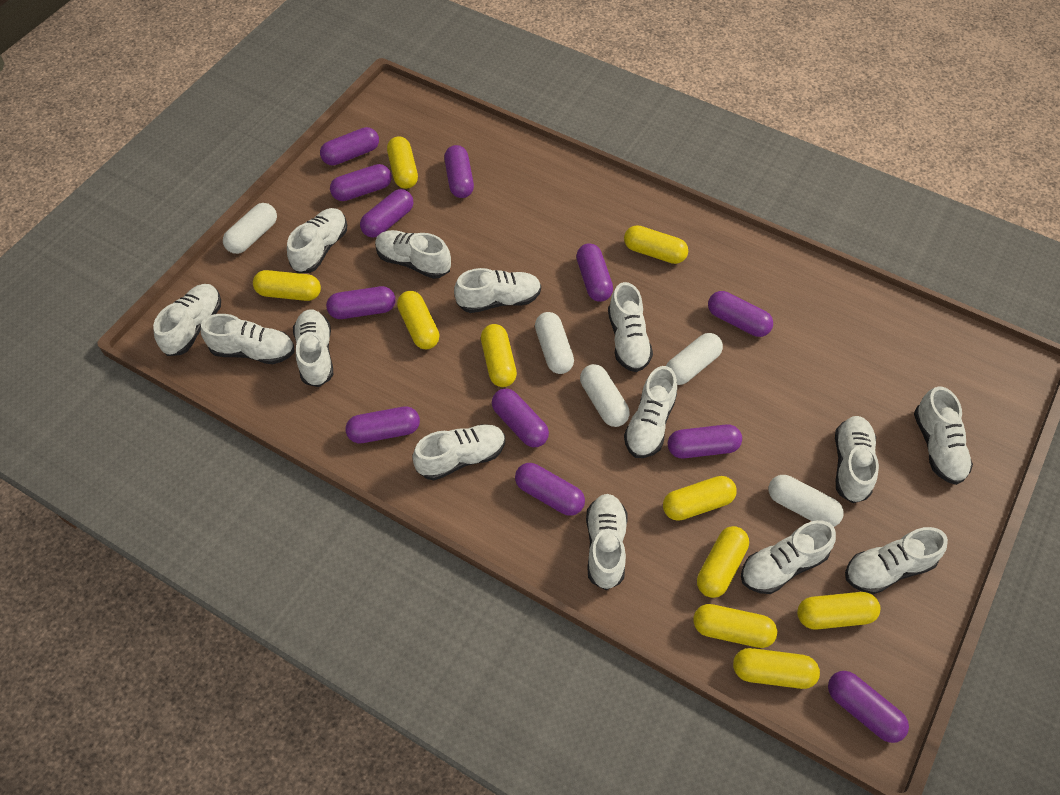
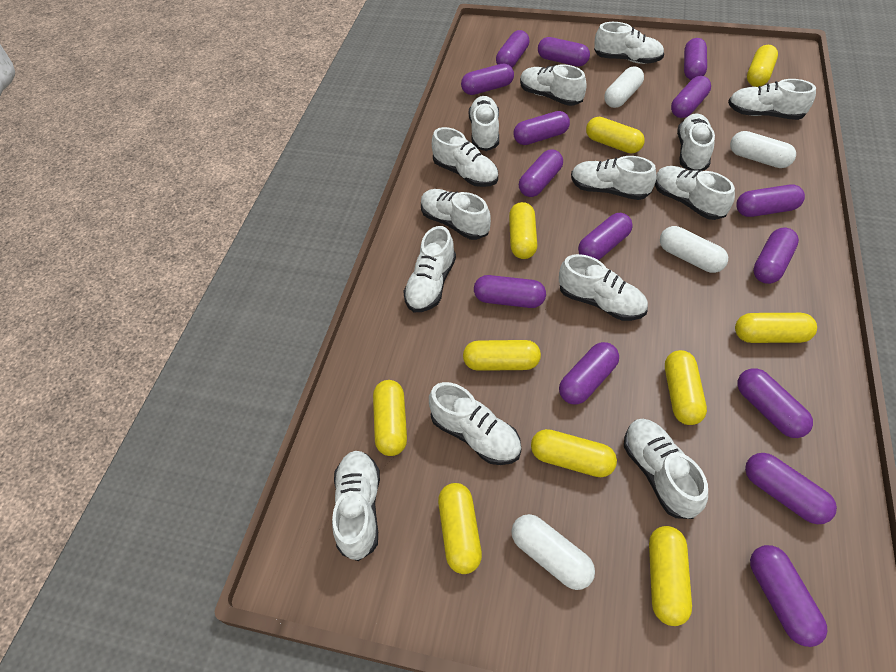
purple capsule: 12 -> 15
white capsule: 5 -> 4

